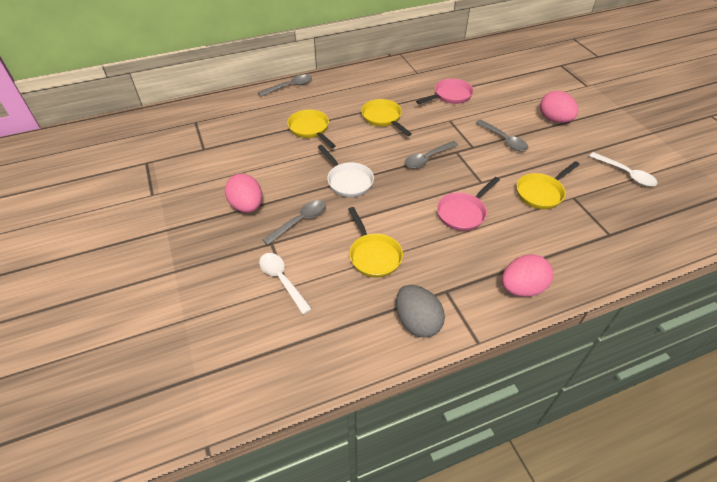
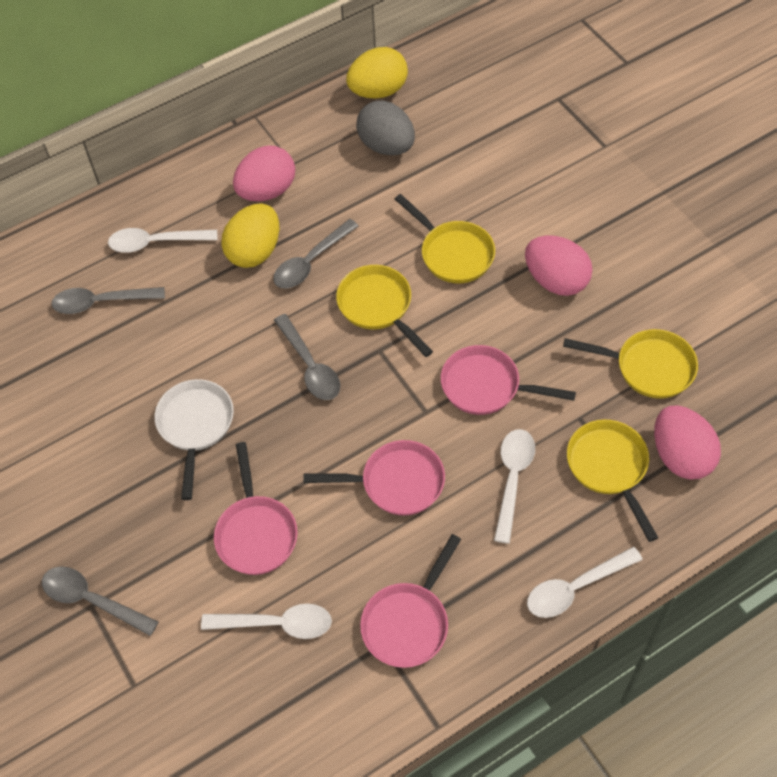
pink pan: 2 -> 4
white spoon: 2 -> 4
yellow egg: 0 -> 2

